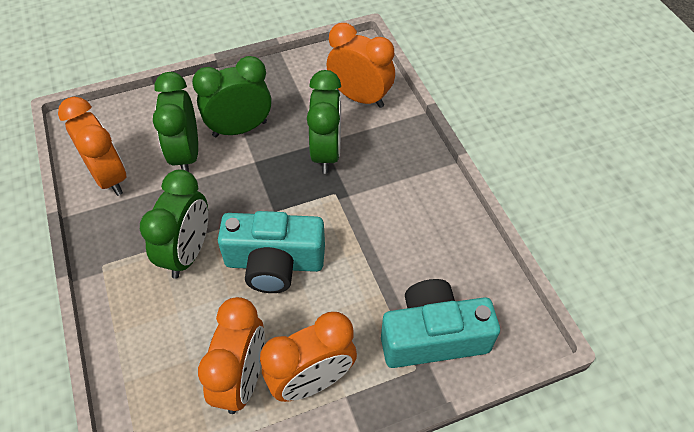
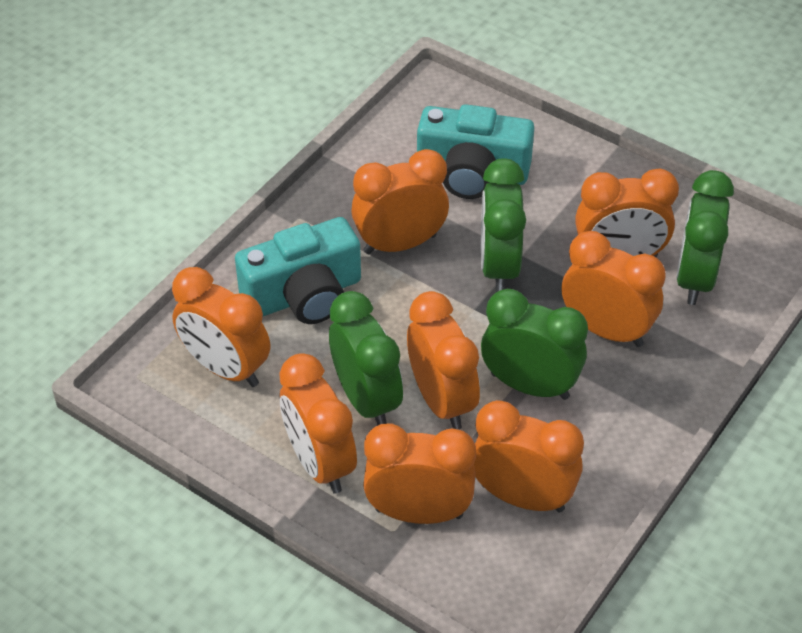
orange clock: 4 -> 8

